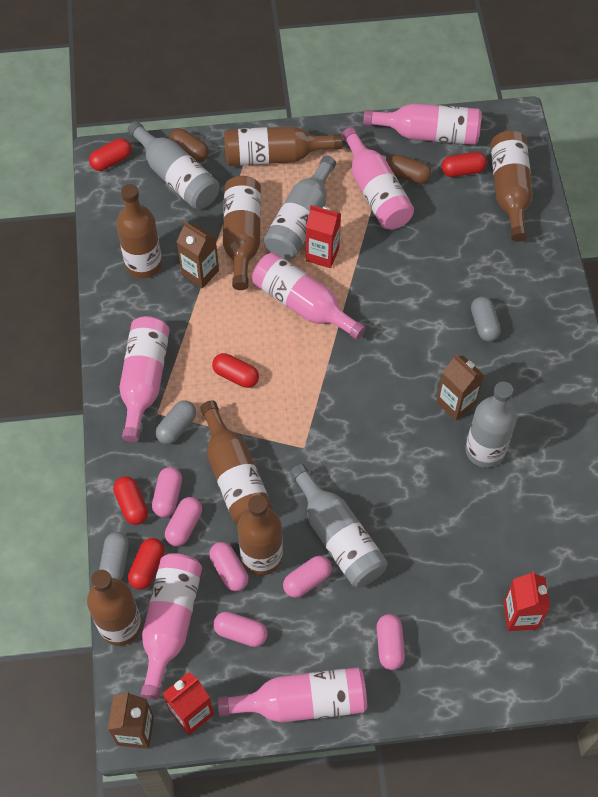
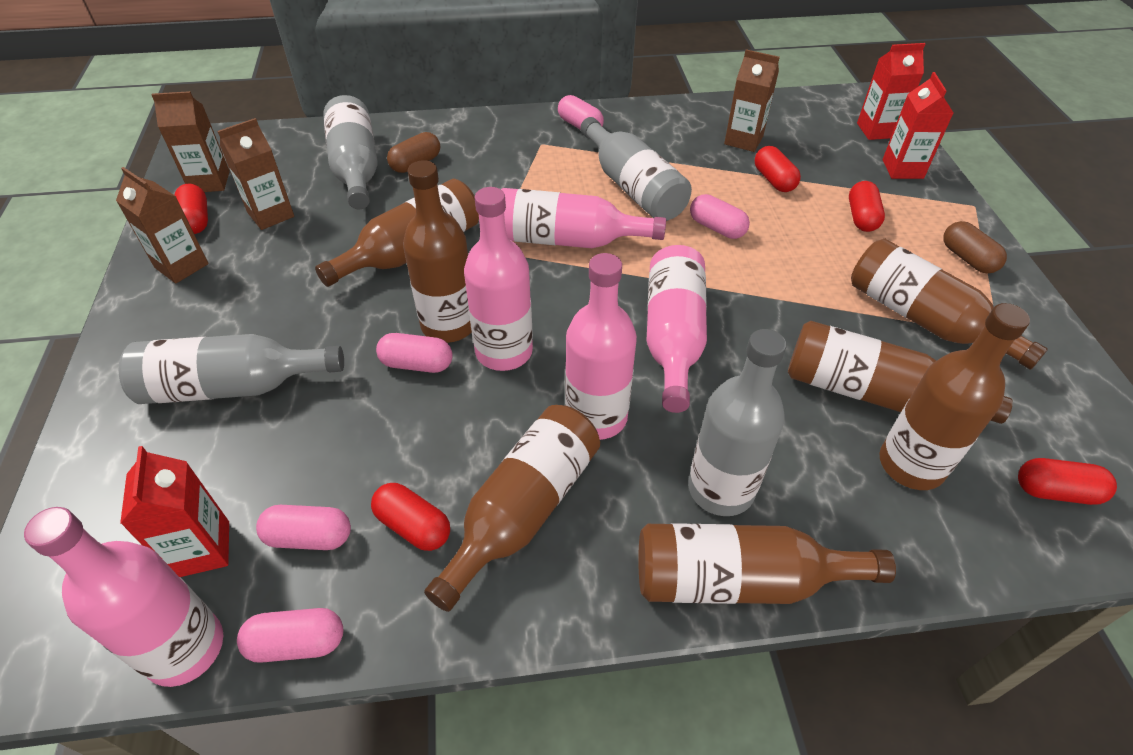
brown carton: 3 -> 4
grey capsule: 3 -> 0
pink bottle: 6 -> 5
pink capsule: 6 -> 5

